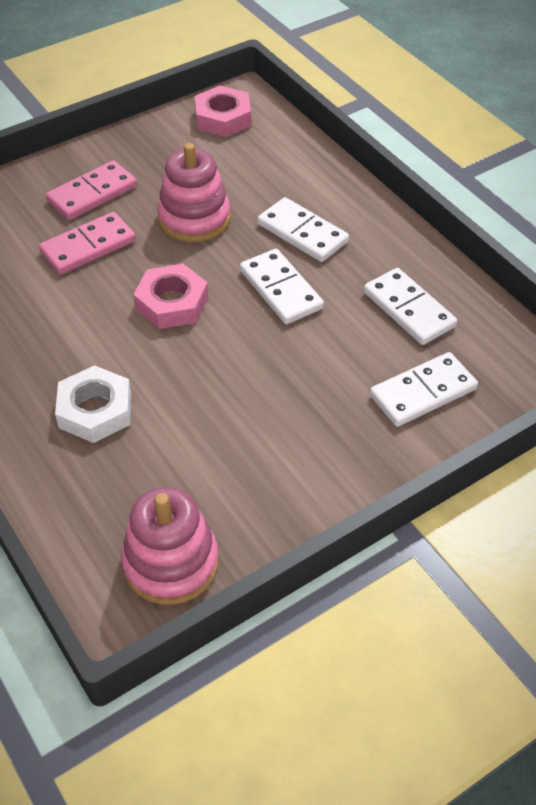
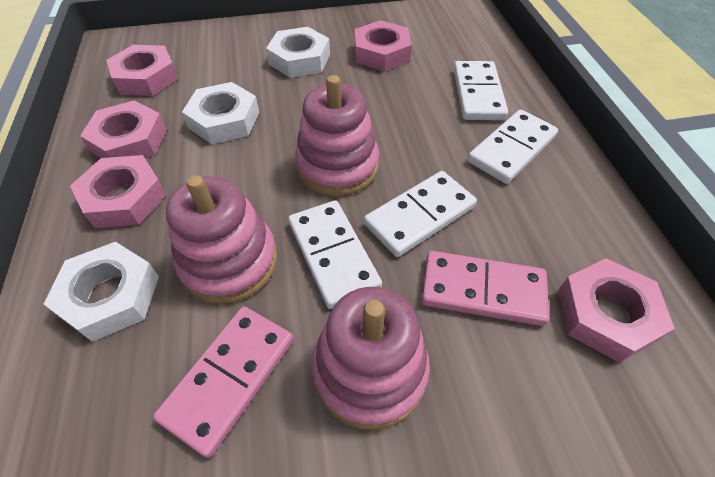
pink nut: 2 -> 5
pink stacking toy: 2 -> 3
white nut: 1 -> 3

